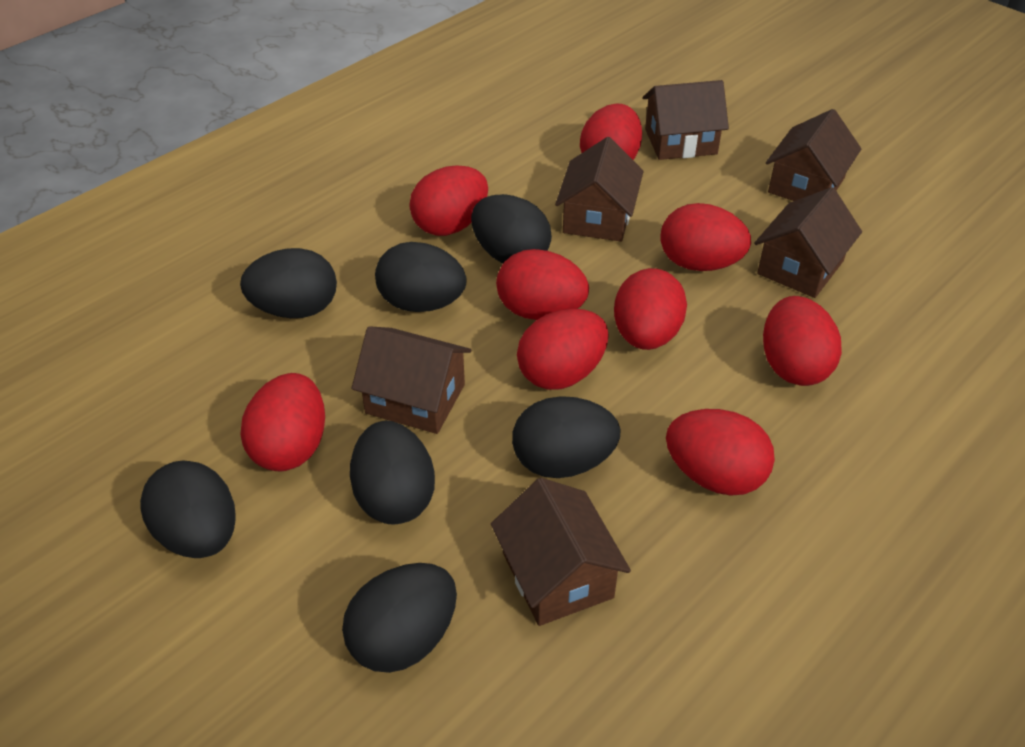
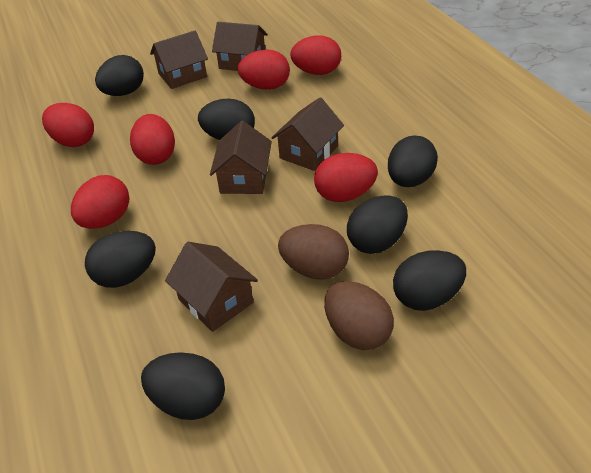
brown egg: 0 -> 2
brown house: 6 -> 5
red egg: 9 -> 6

